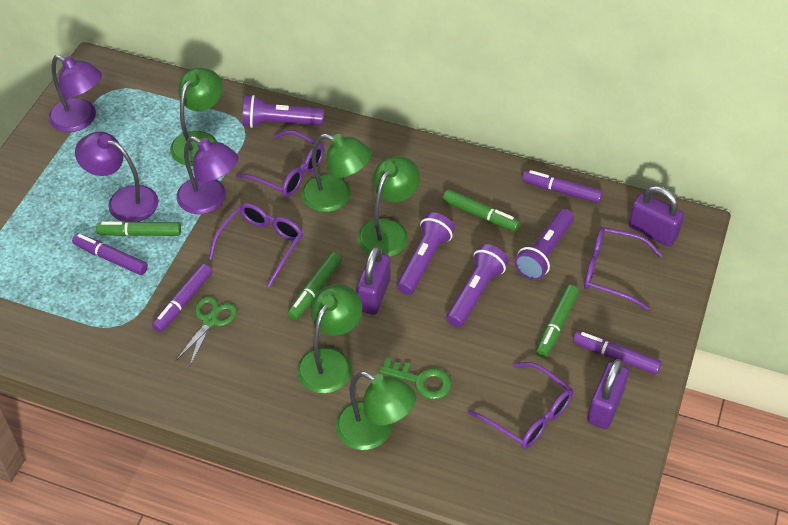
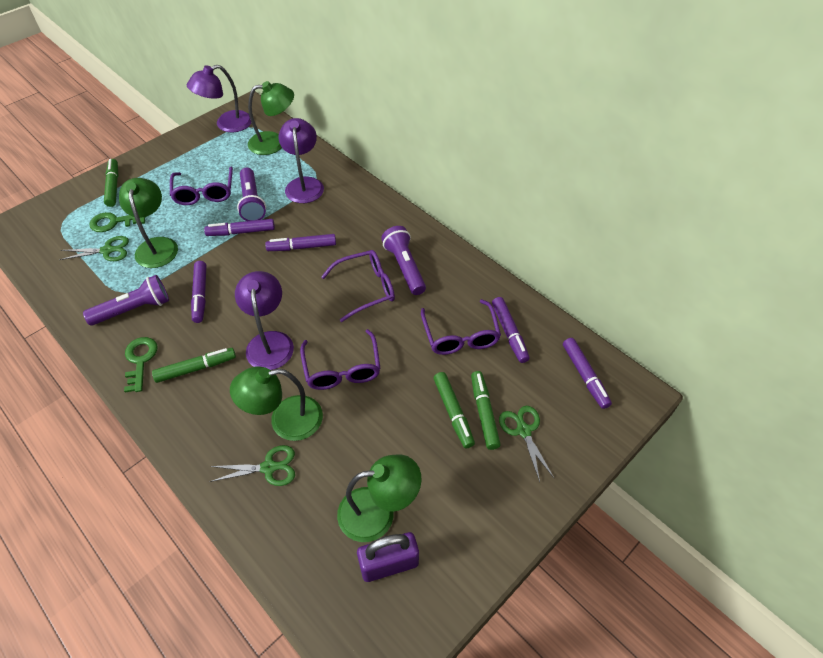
green key: 1 -> 2
green lamp: 5 -> 4
green scissors: 1 -> 3
purple flashlight: 4 -> 3
purple marker: 4 -> 5
purple padlock: 3 -> 1

